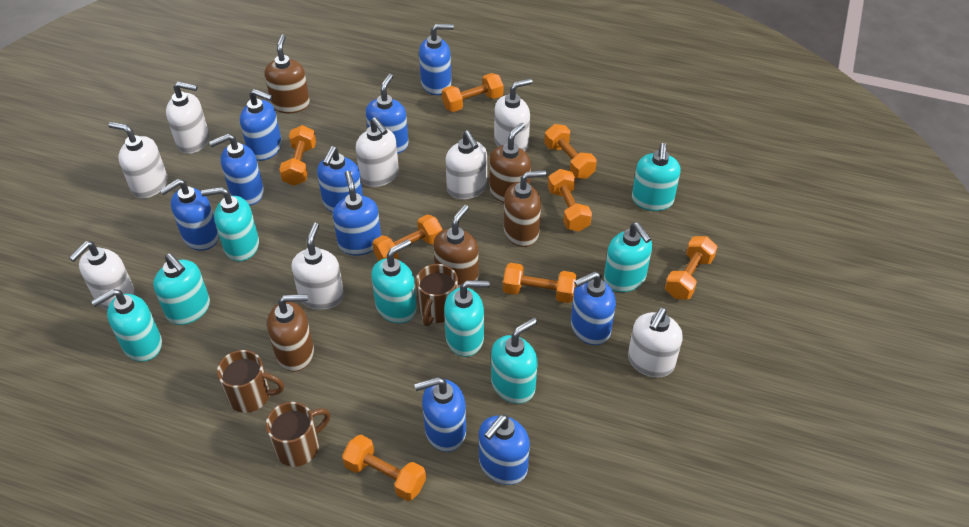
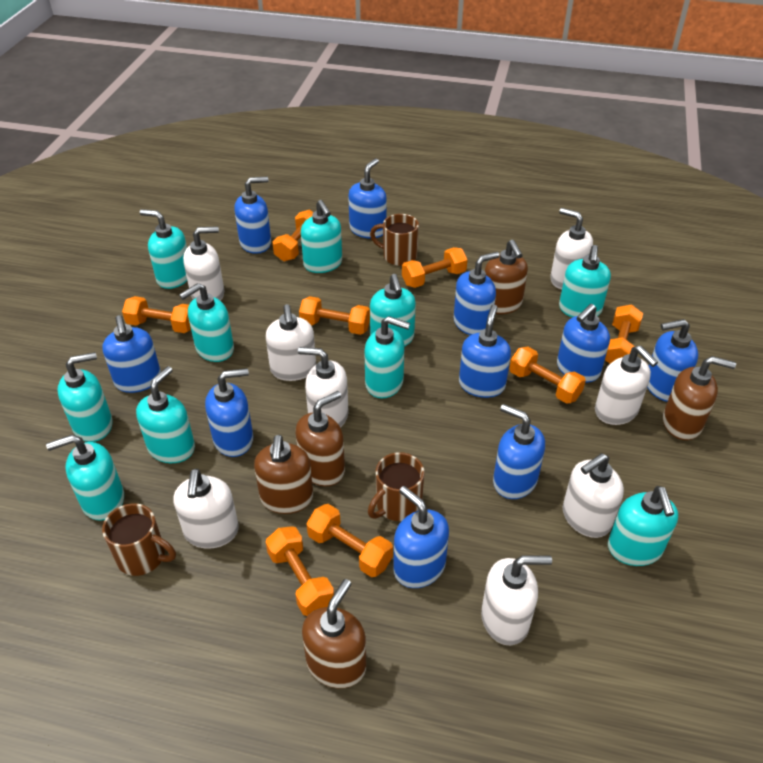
turquoise soap dispenser: 8 -> 10

